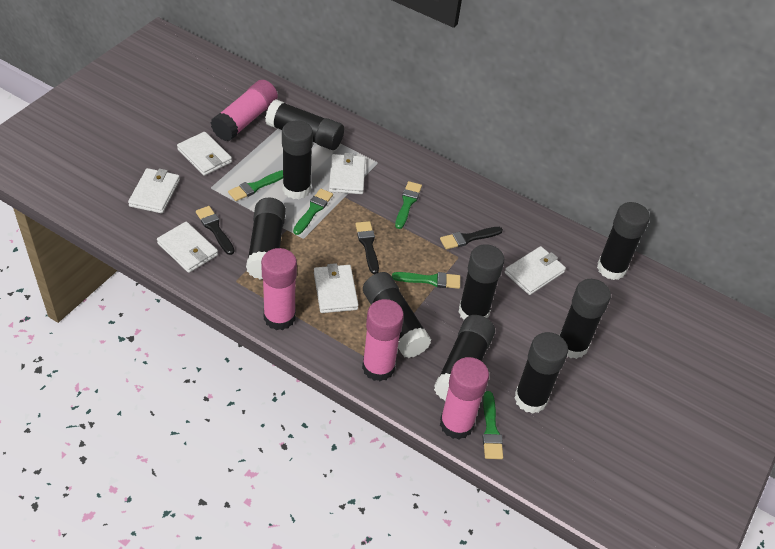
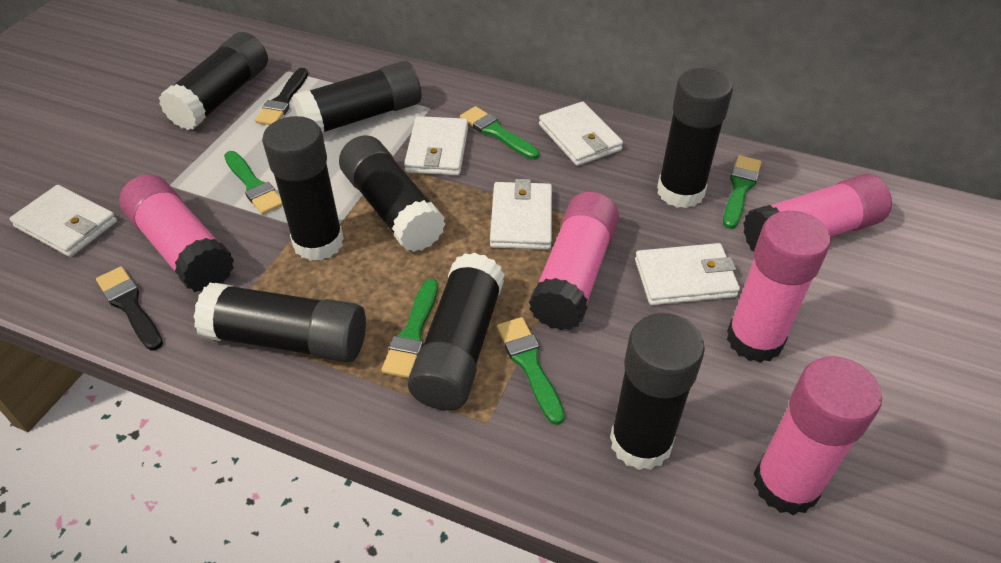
black brush: 3 -> 2
black glue stick: 9 -> 8
pink glue stick: 4 -> 5
white wallet: 6 -> 5

